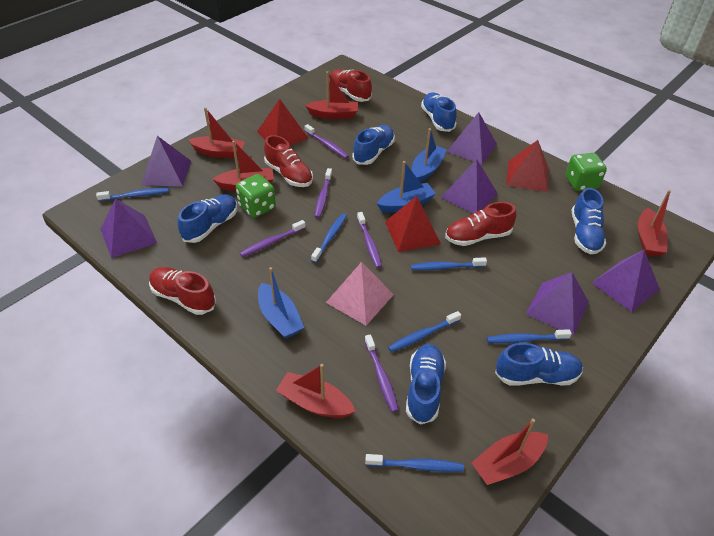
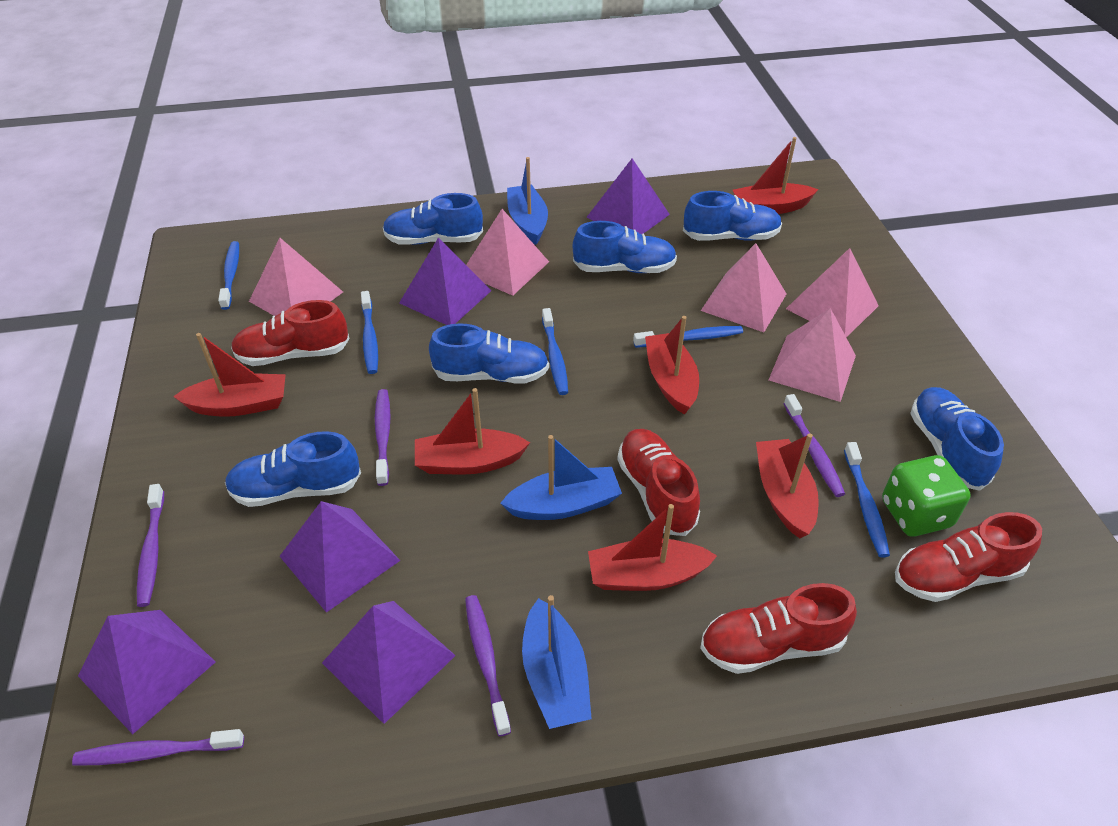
blue toothbrush: 6 -> 5
green dice: 2 -> 1
pink pyramid: 1 -> 5
purple pyramid: 6 -> 5
red pyramid: 3 -> 0

